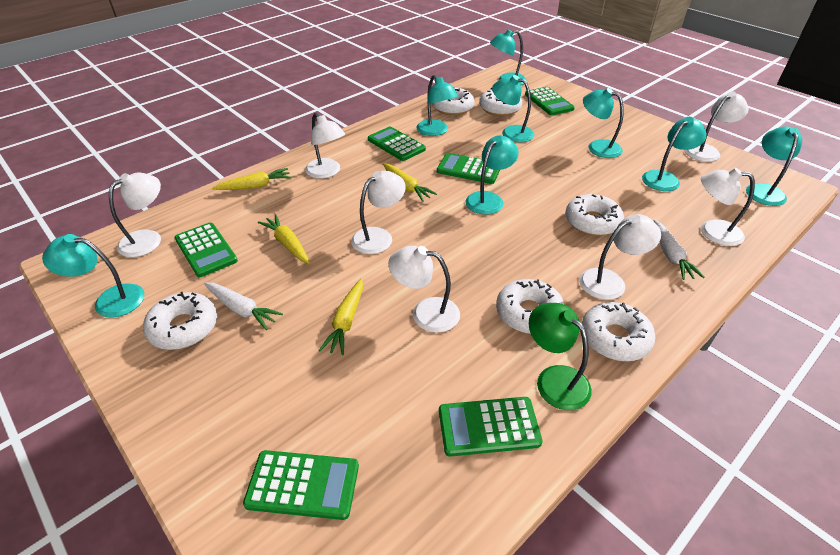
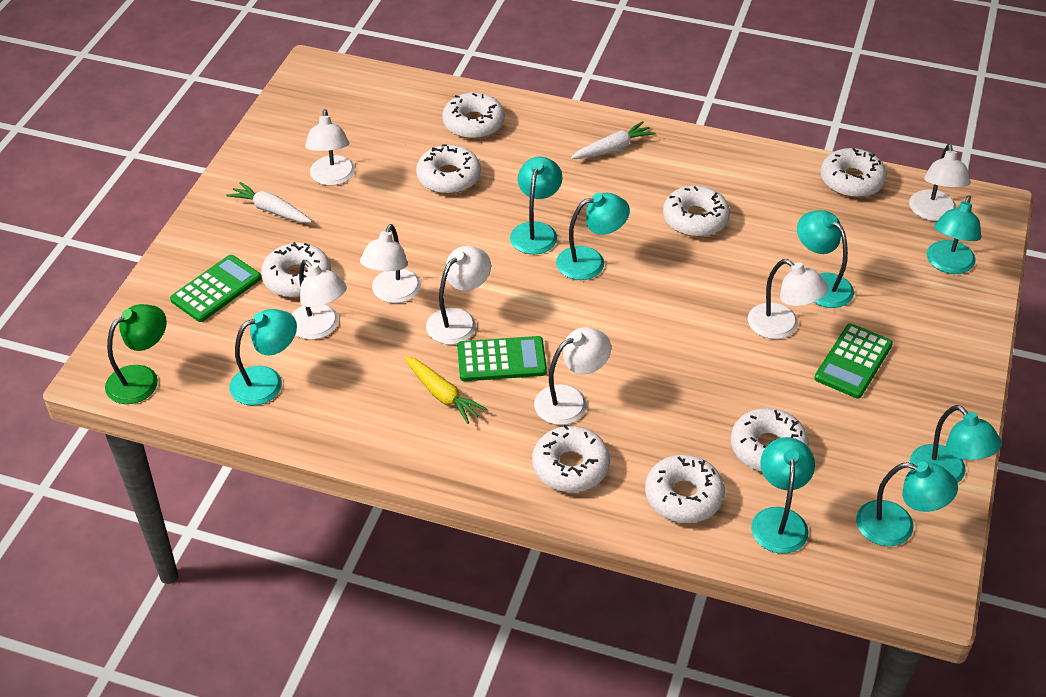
green calculator: 6 -> 3
white donut: 6 -> 8
yellow carrot: 4 -> 1

